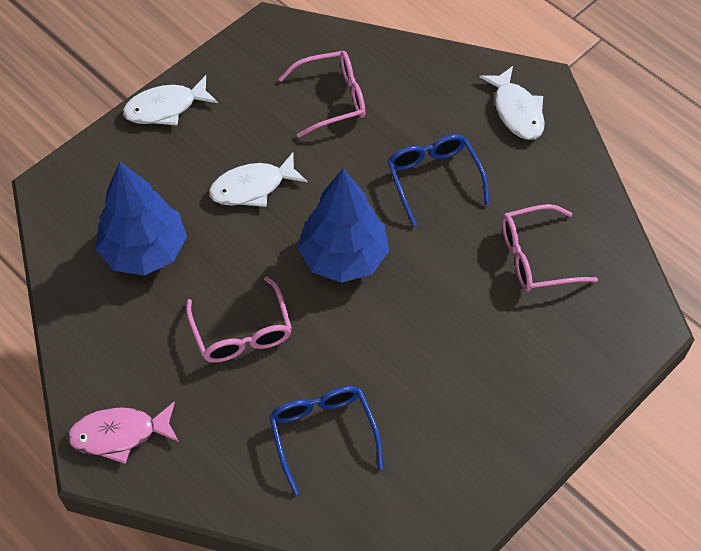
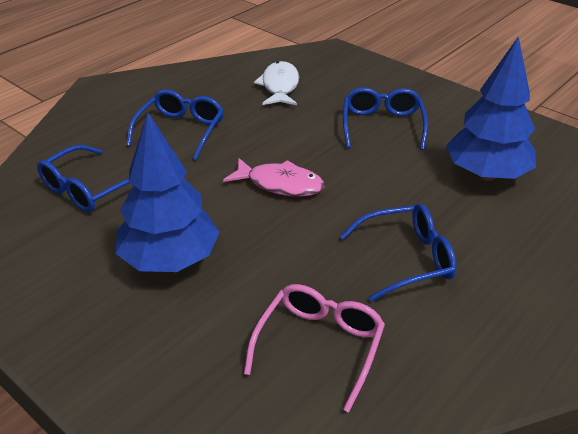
blue glasses: 2 -> 4
pink glasses: 3 -> 1
white fish: 3 -> 1

